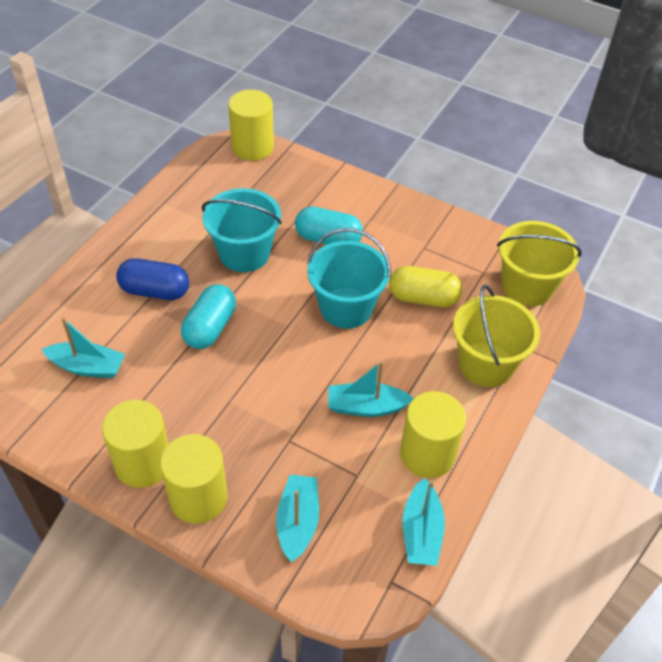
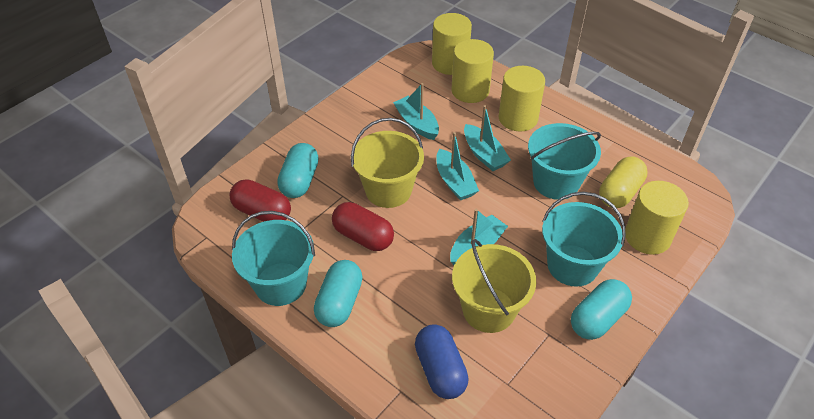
red capsule: 0 -> 2
turquoise bucket: 2 -> 3
turquoise capsule: 2 -> 3

